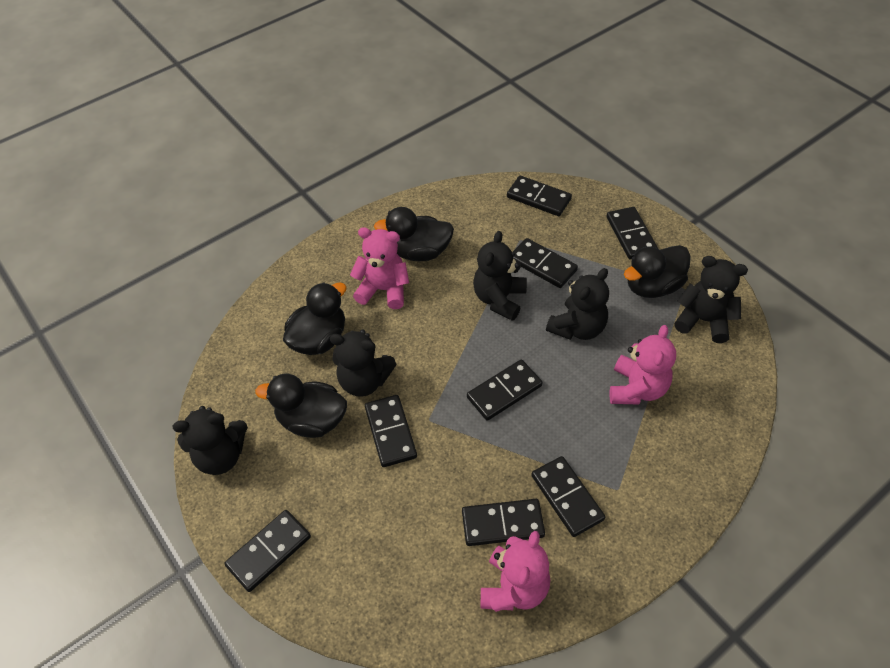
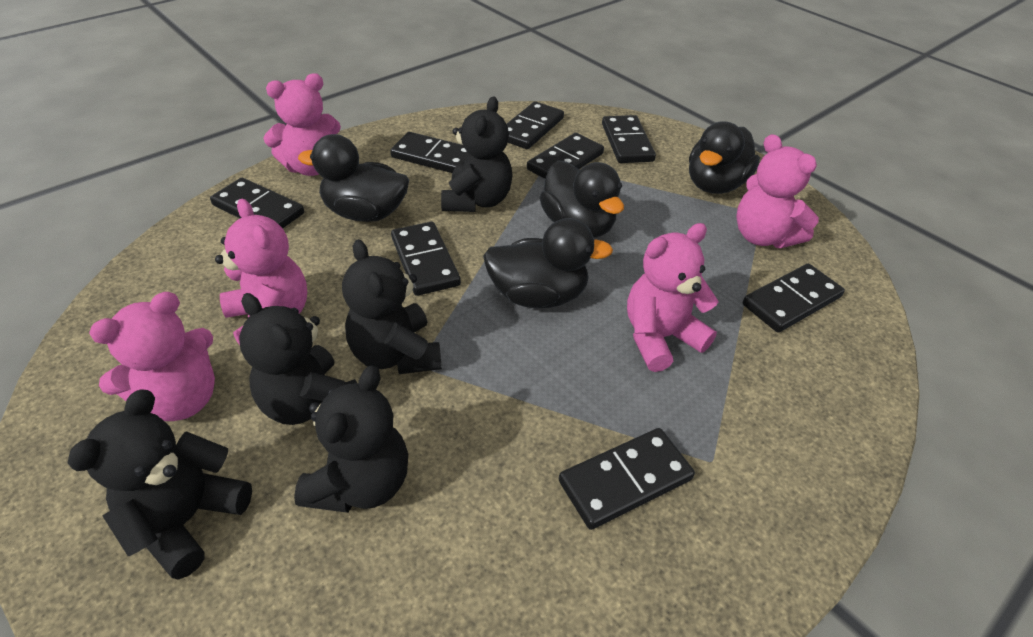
pink teddy bear: 3 -> 5

